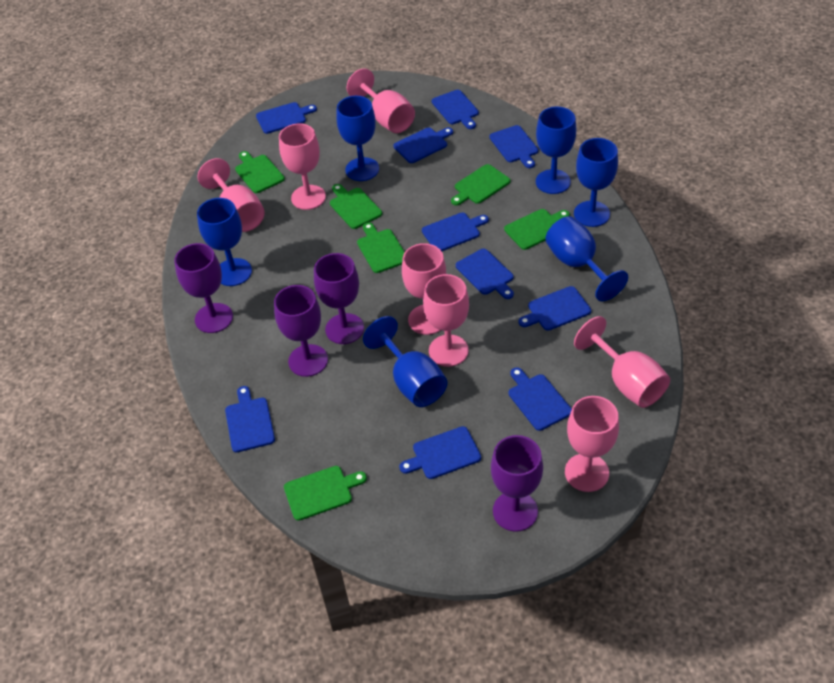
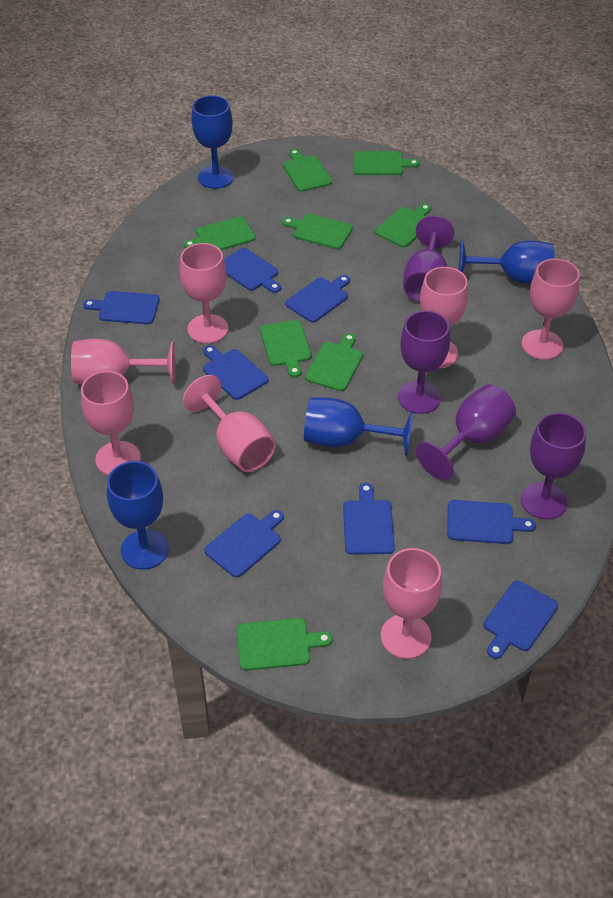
blue cutting board: 10 -> 8
blue goblet: 6 -> 4
green cutting board: 6 -> 8

